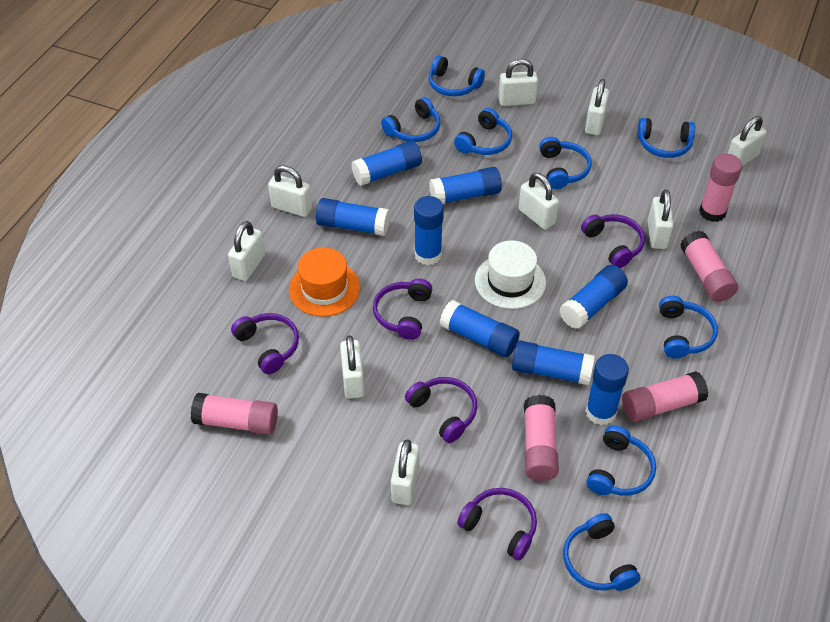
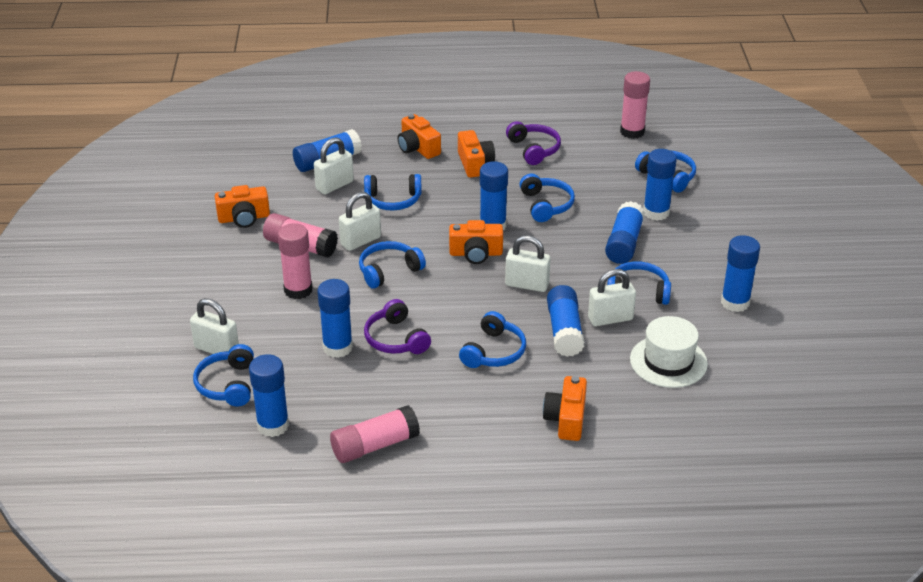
blue headphones: 8 -> 7
orange camera: 0 -> 5
orange hat: 1 -> 0
pink glue stick: 5 -> 4
purple headphones: 5 -> 2
white padlock: 9 -> 5

